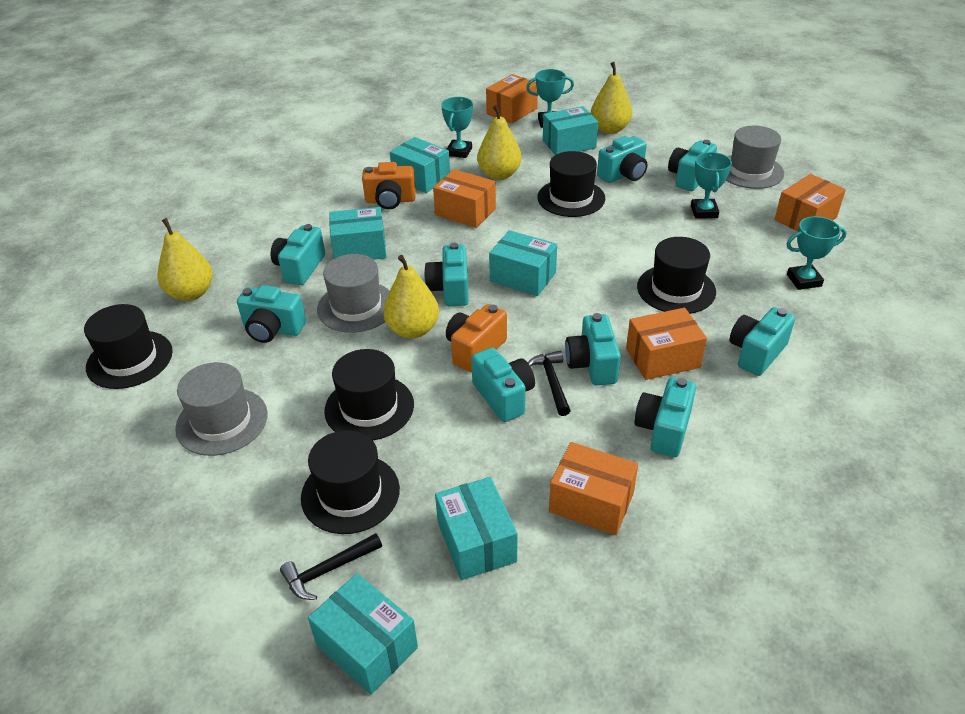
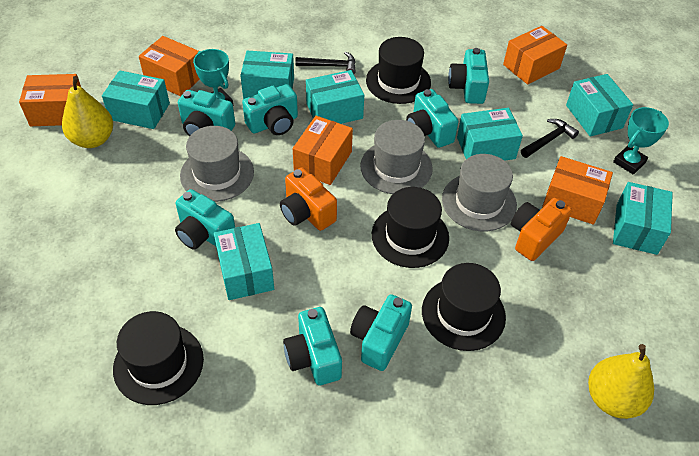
black hat: 5 -> 4
turquoise box: 6 -> 7
turquoise camera: 9 -> 7
turquoise trophy: 4 -> 2
yellow pear: 4 -> 2

